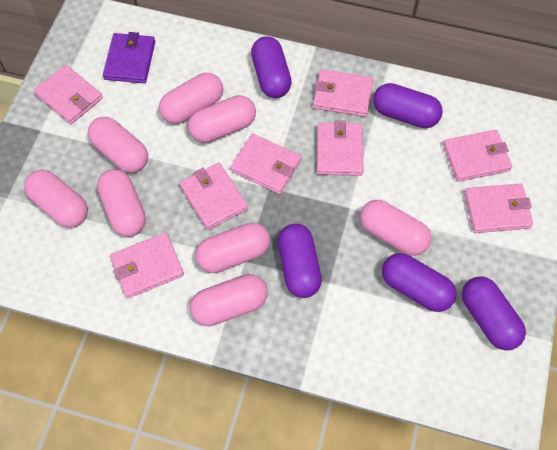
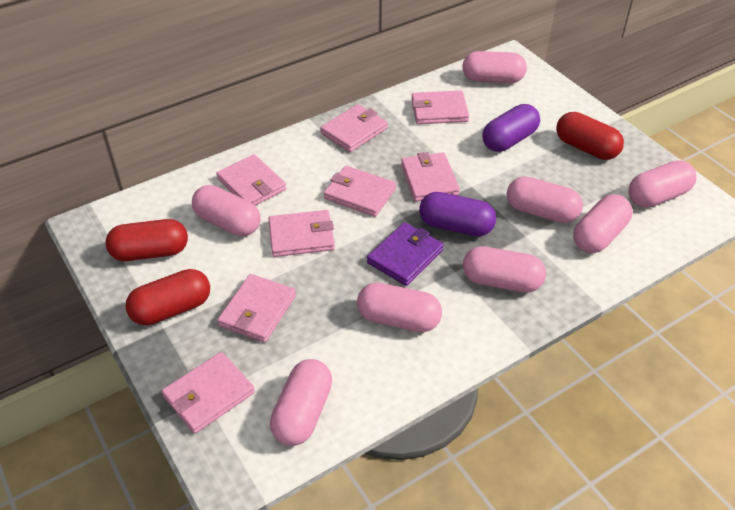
purple capsule: 5 -> 2
red capsule: 0 -> 3

